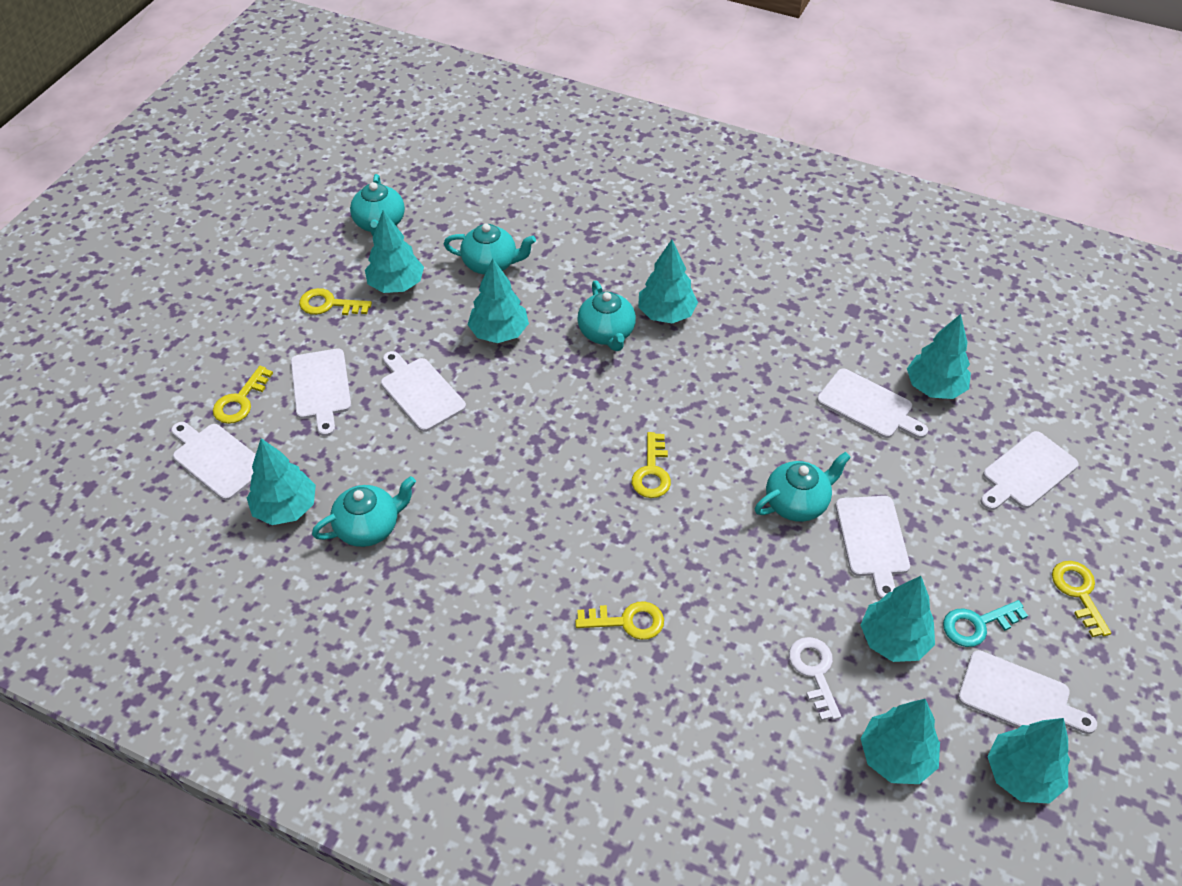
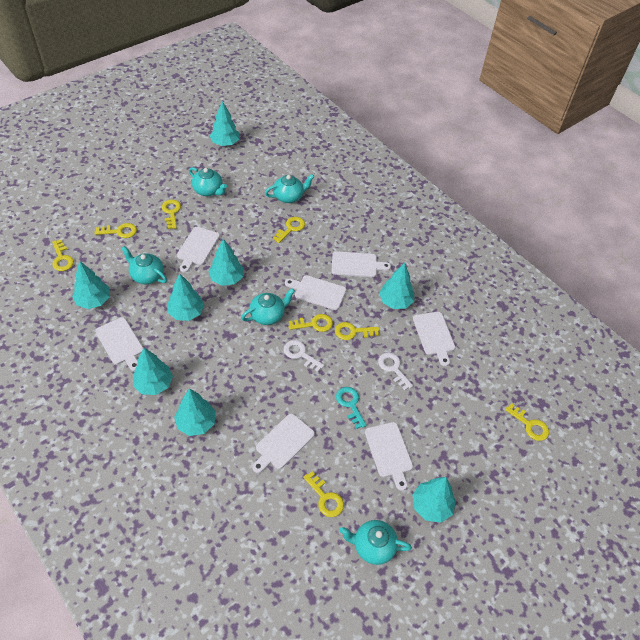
white key: 1 -> 2
yellow key: 5 -> 8

